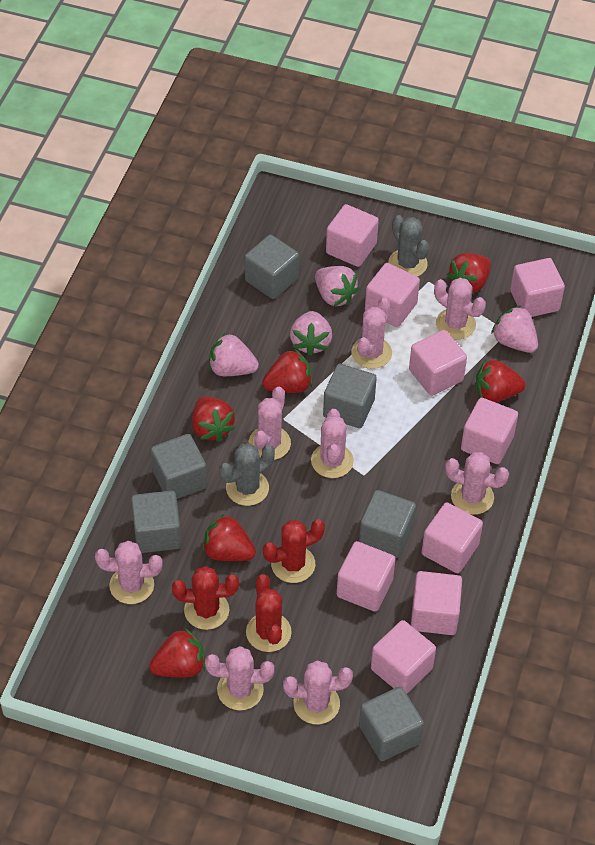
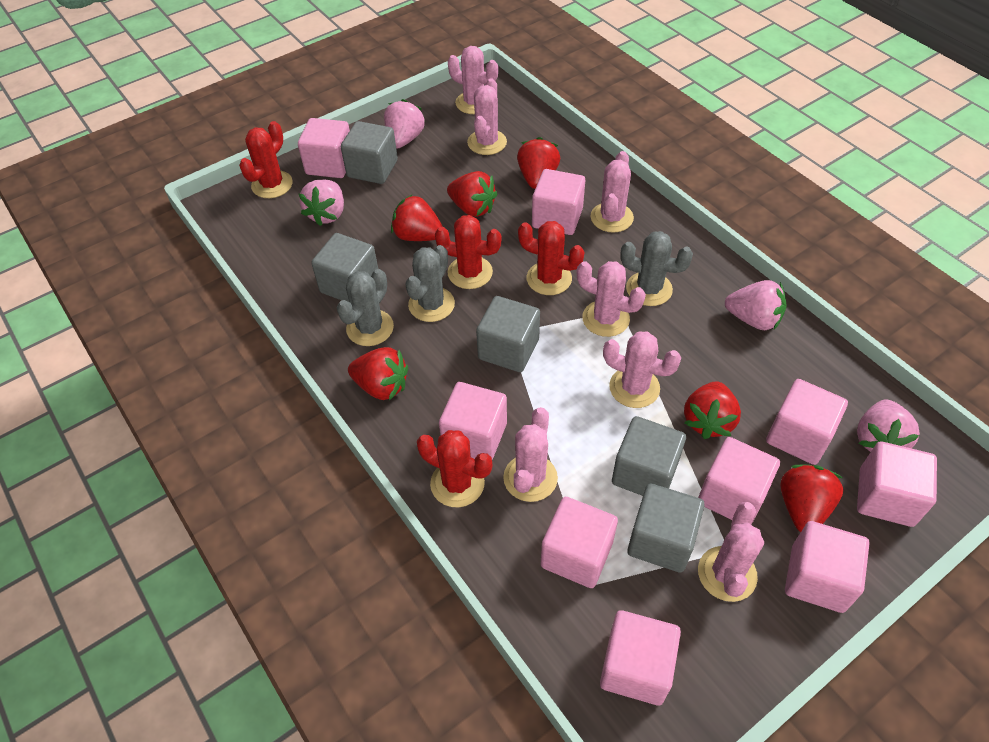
grey cactus: 2 -> 3
grey cube: 6 -> 5
pink cactus: 8 -> 7
red cactus: 3 -> 4

